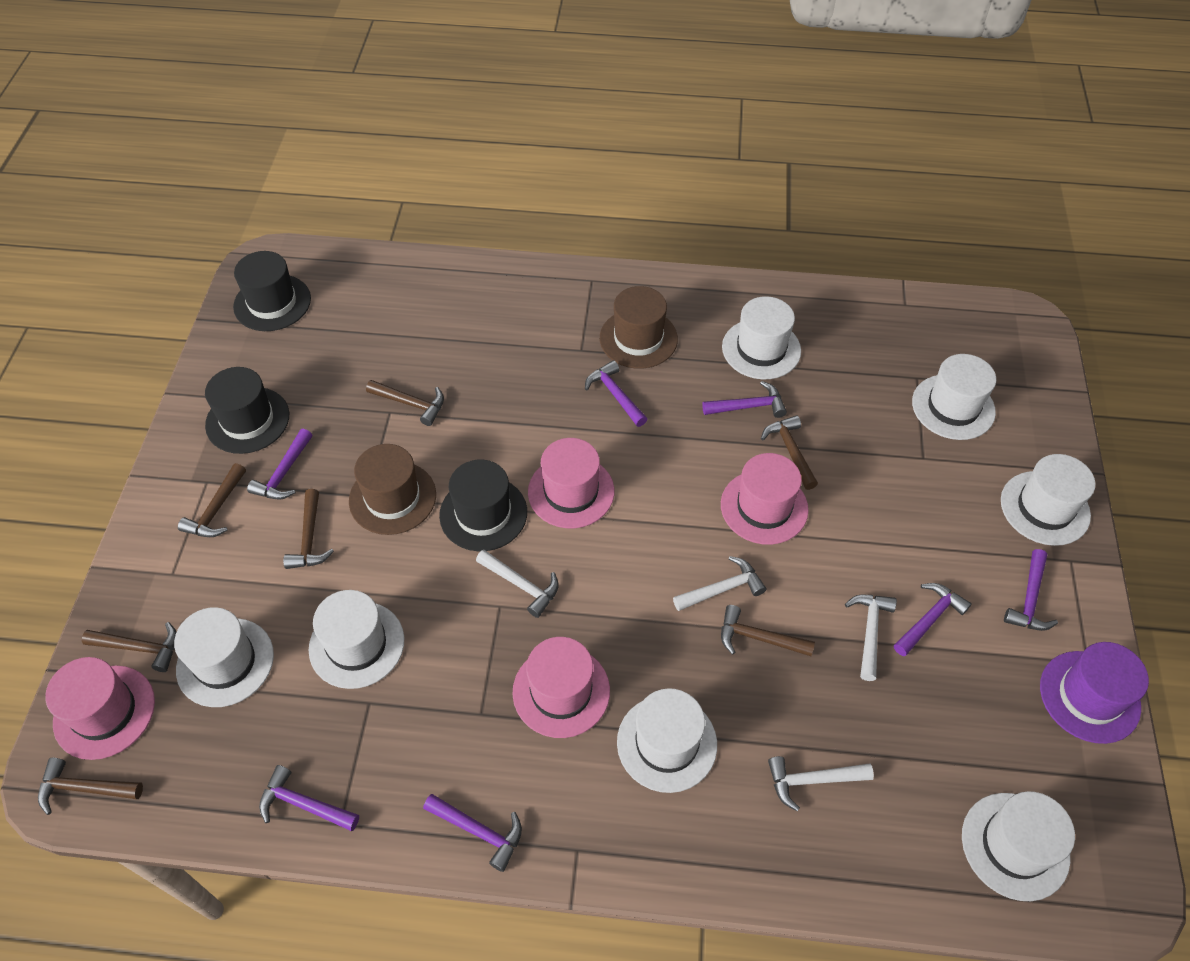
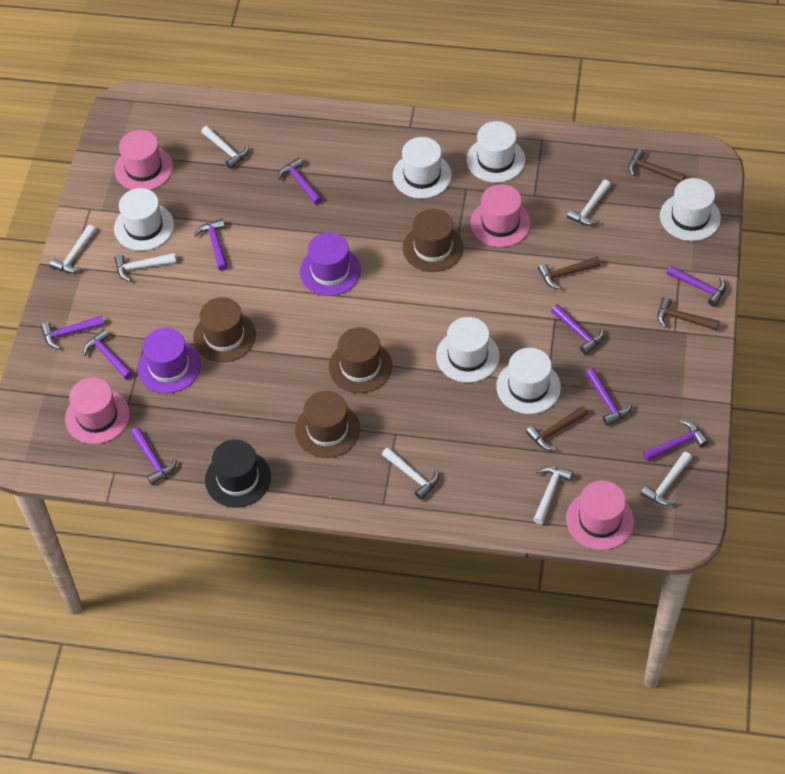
black hat: 3 -> 1
brown hammer: 7 -> 4
brown hat: 2 -> 4
purple hammer: 7 -> 9
purple hat: 1 -> 2
white hammer: 4 -> 7
white hat: 7 -> 6

